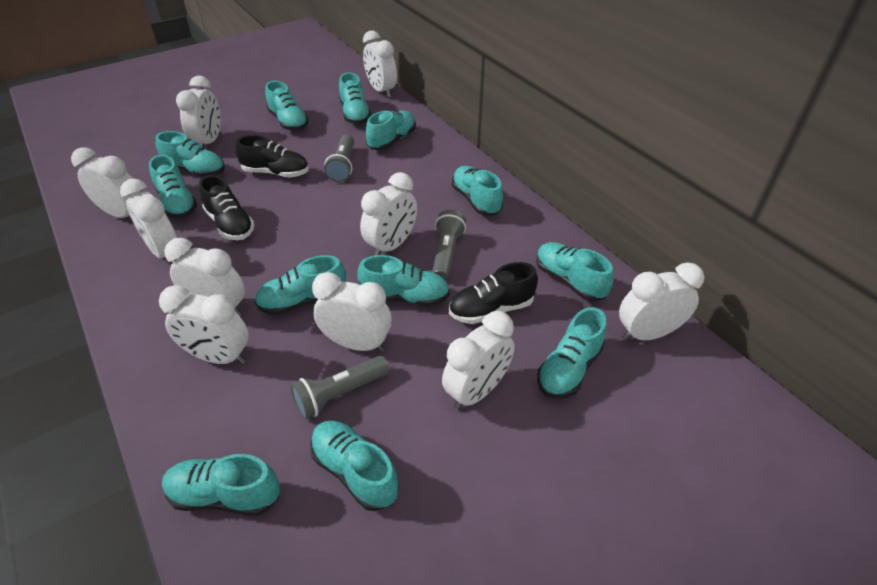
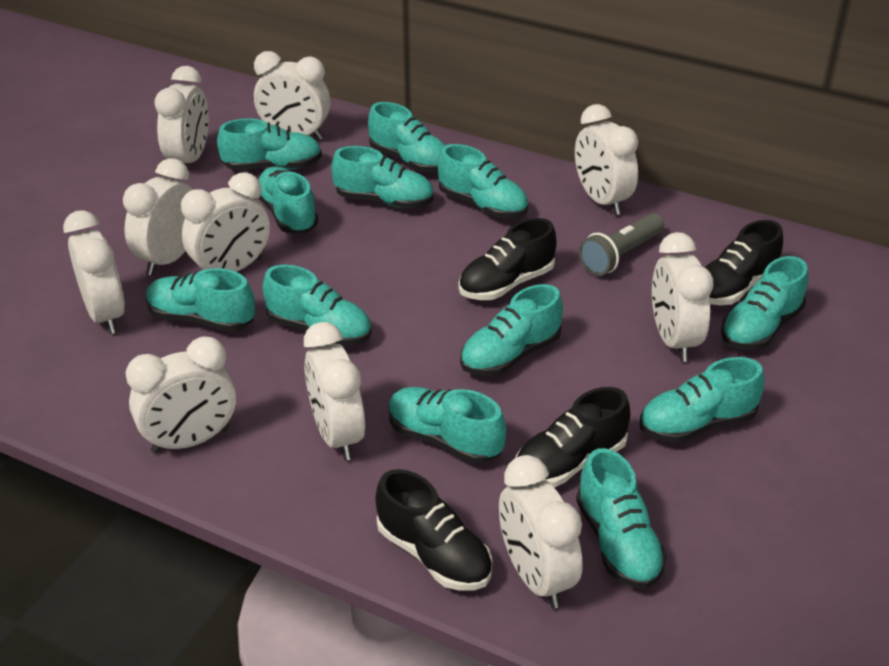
black shoe: 3 -> 4
grey flashlight: 3 -> 1

